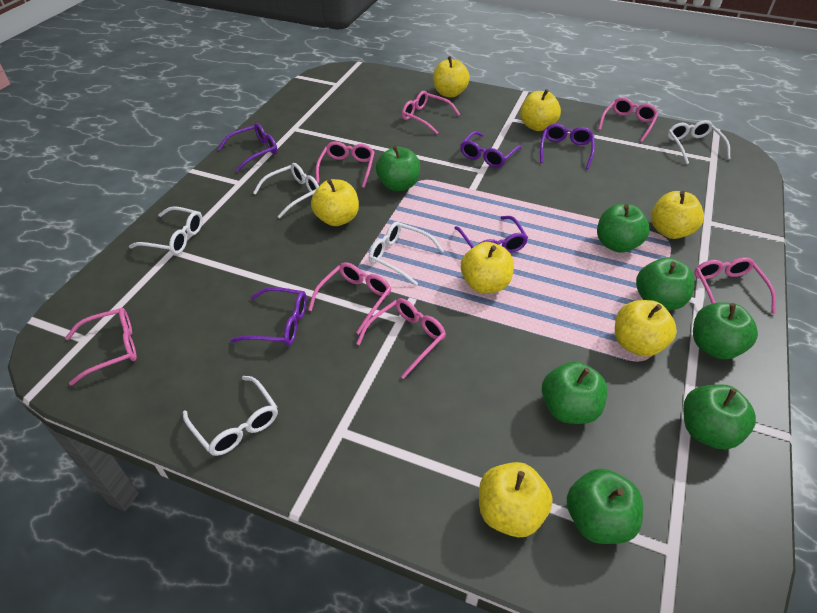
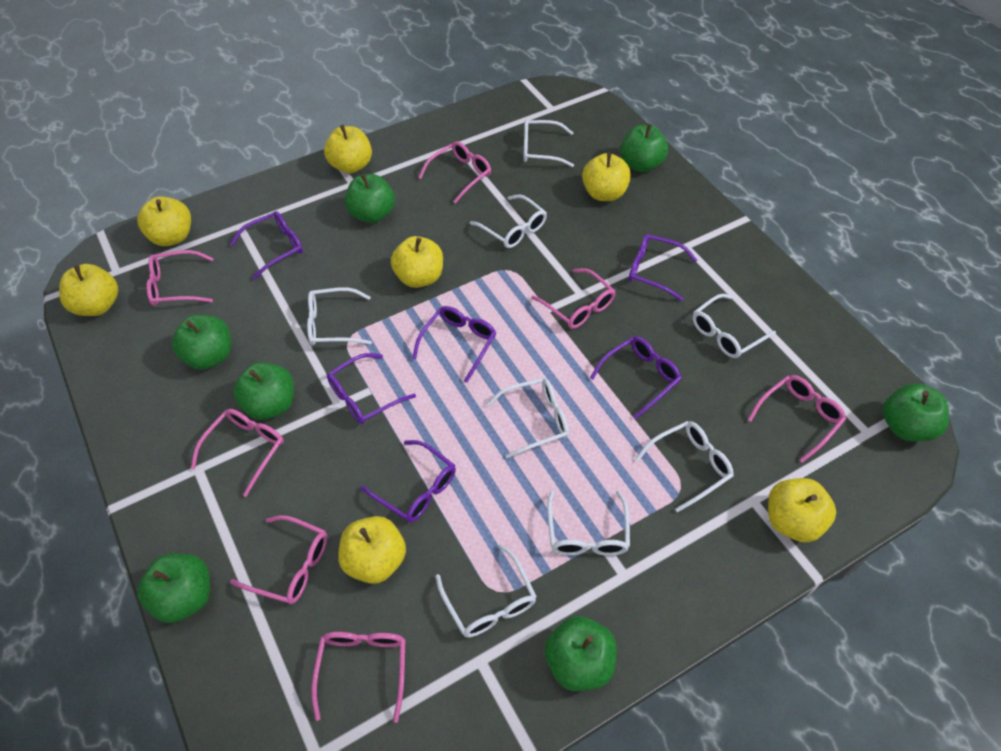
purple glasses: 5 -> 6
white glasses: 5 -> 8

